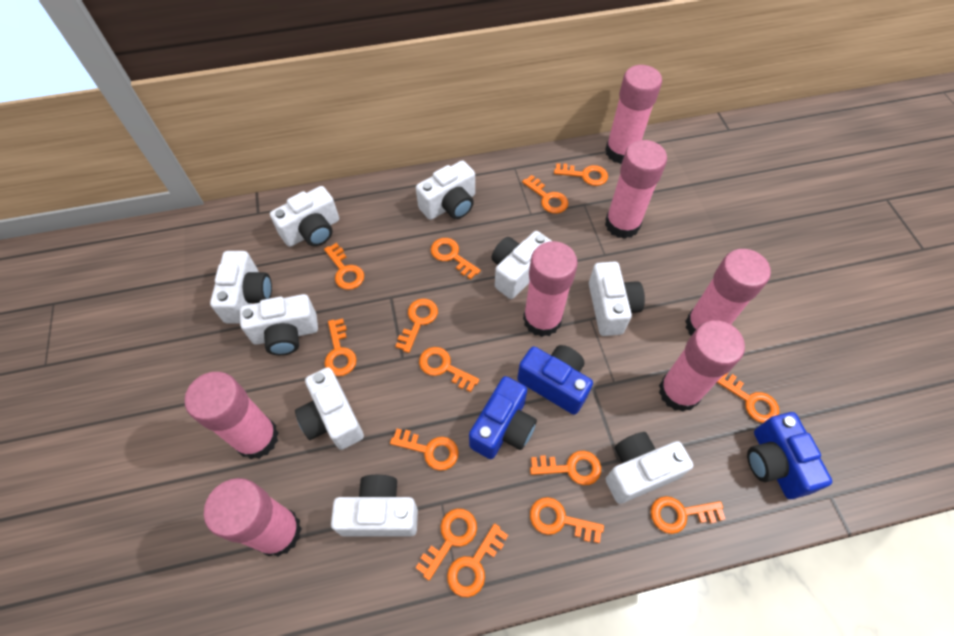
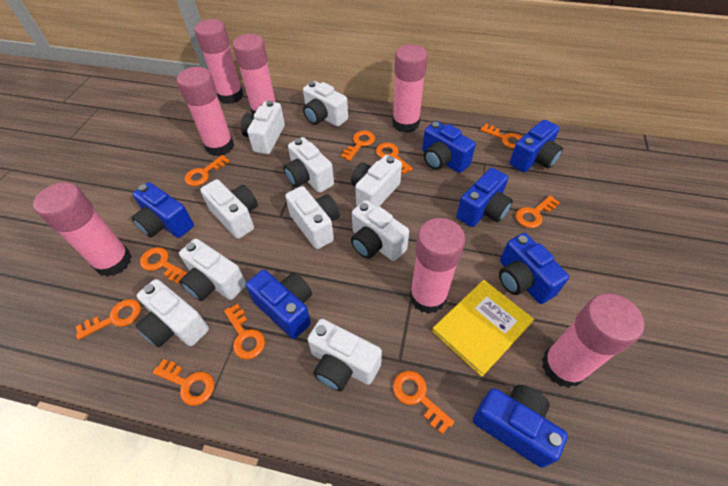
blue camera: 3 -> 7
orange key: 14 -> 10
white camera: 9 -> 10
yellow book: 0 -> 1

